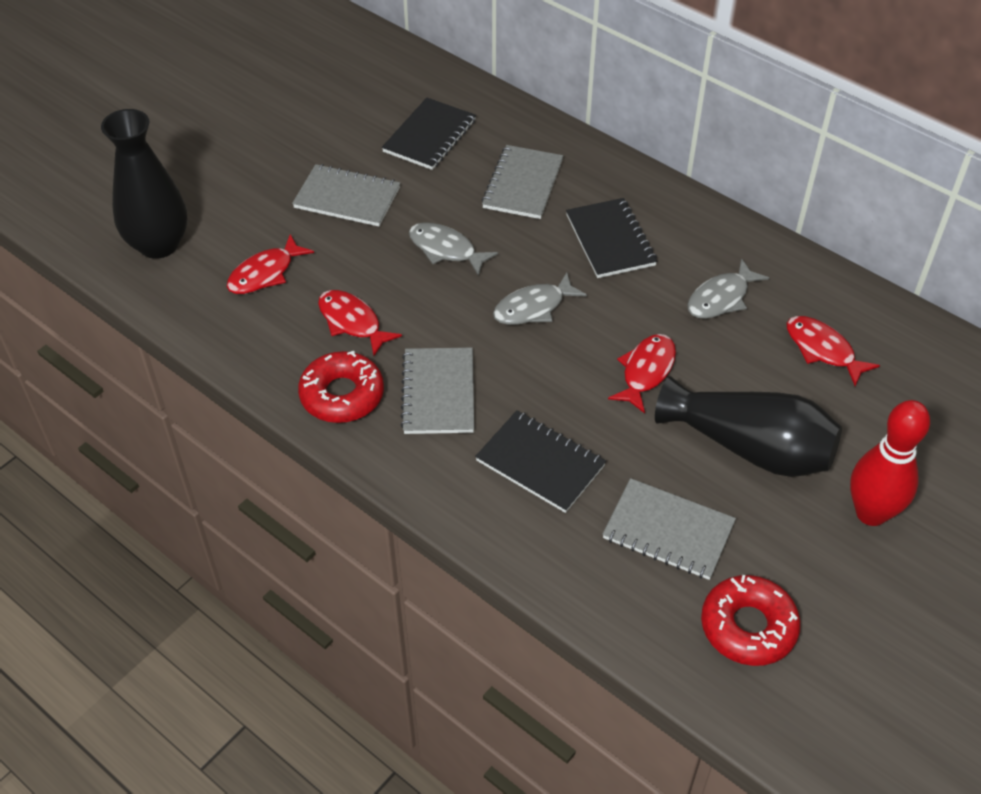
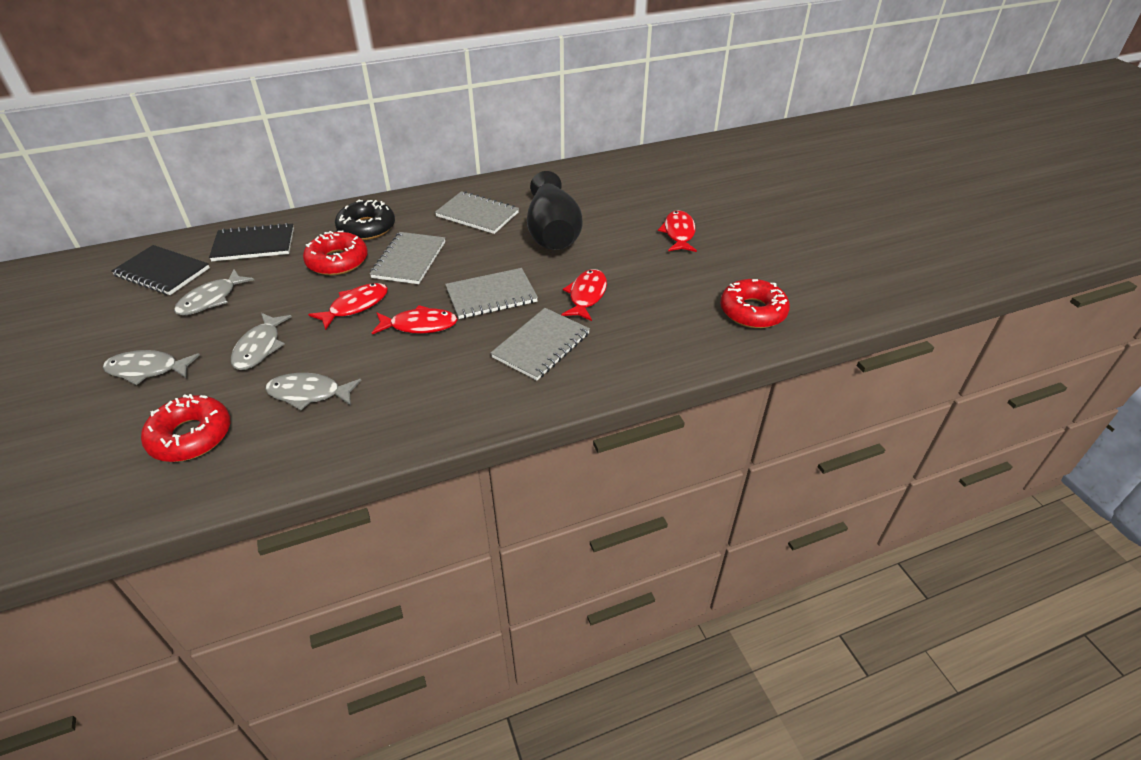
black donut: 0 -> 1
black notebook: 3 -> 2
black vase: 2 -> 1
grey fish: 3 -> 4
red bowling pin: 1 -> 0
red donut: 2 -> 3

